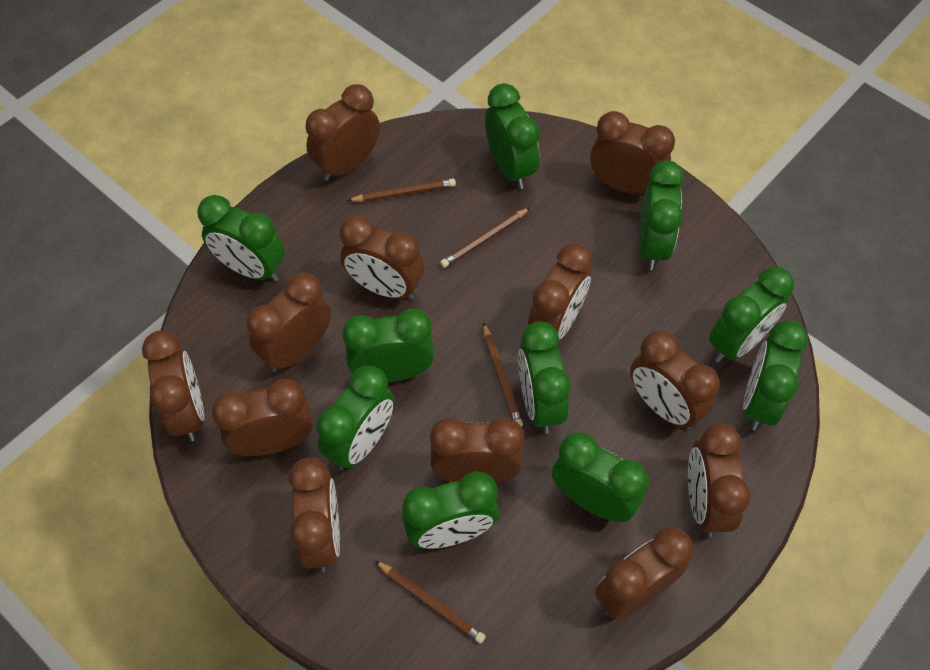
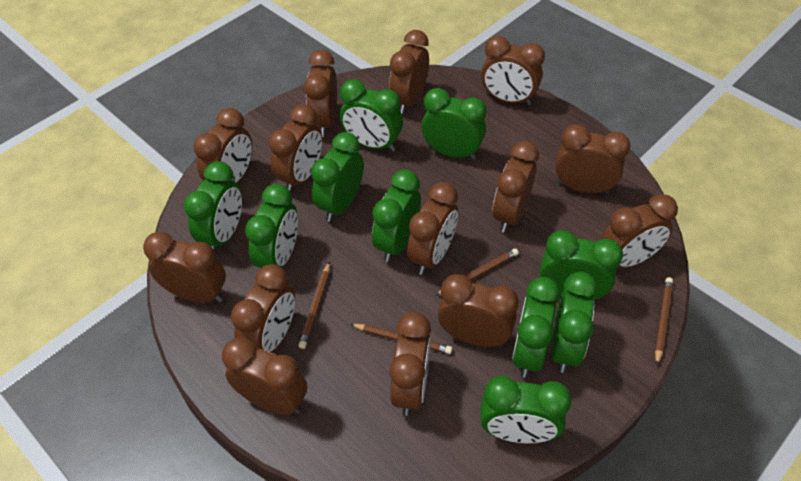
brown clock: 12 -> 14

